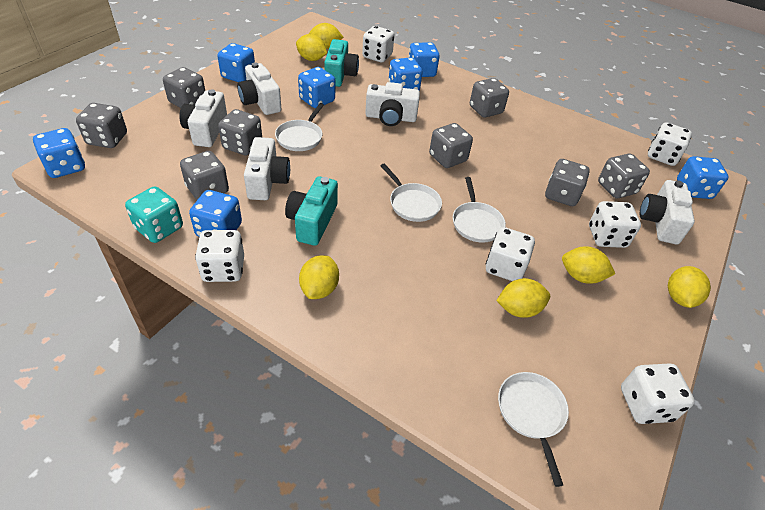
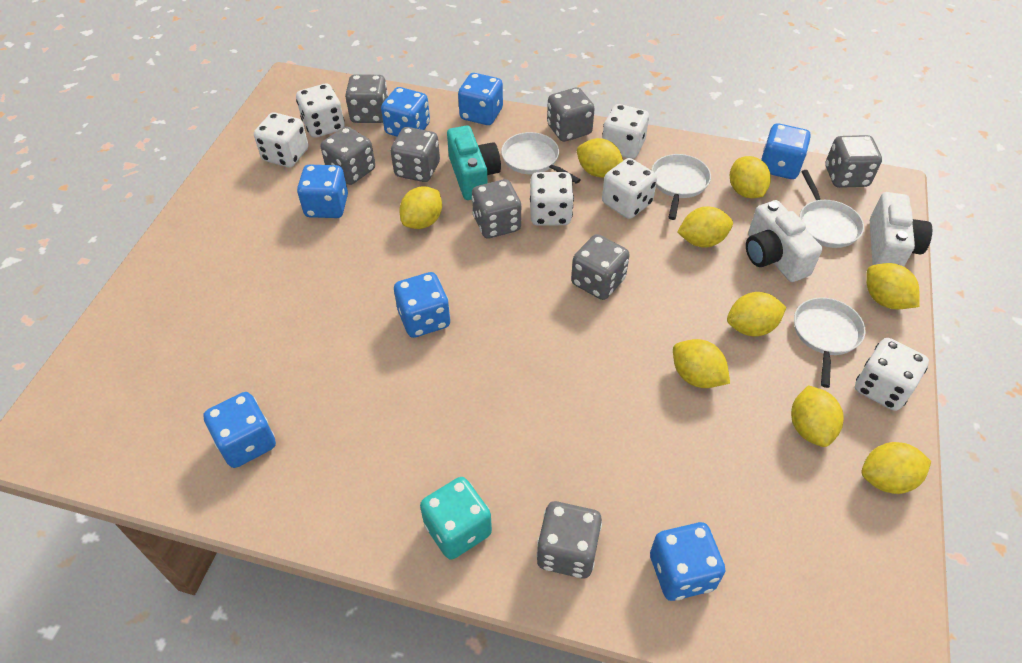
turquoise camera: 2 -> 1
white camera: 5 -> 2
yellow lemon: 6 -> 9

